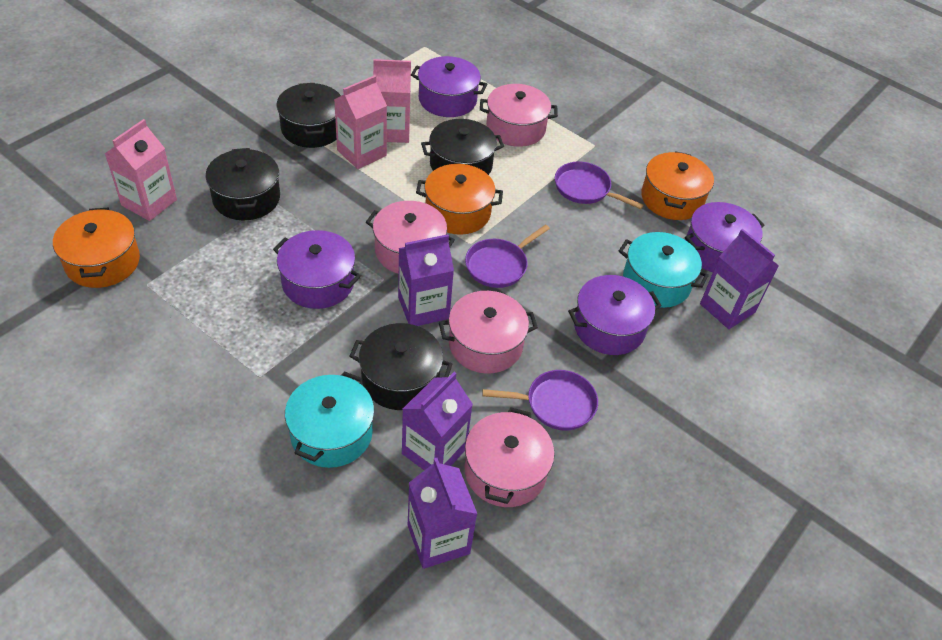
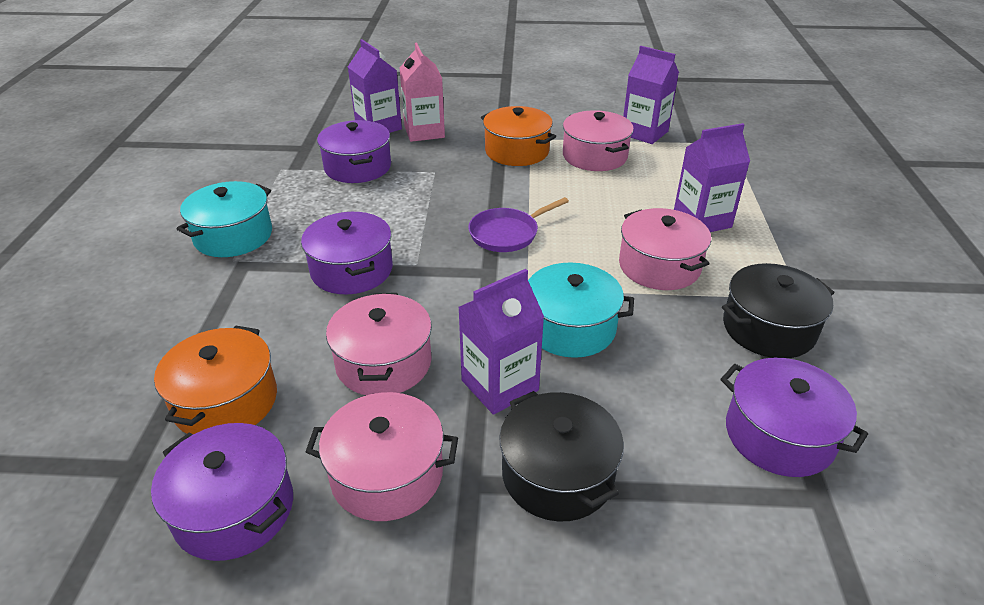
black pot: 4 -> 2
orange pot: 3 -> 2
pink carton: 3 -> 1
purple pan: 3 -> 1

